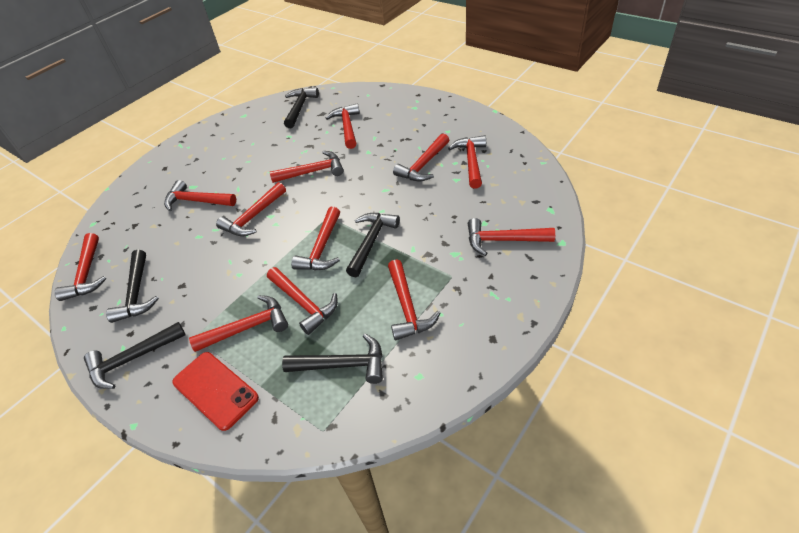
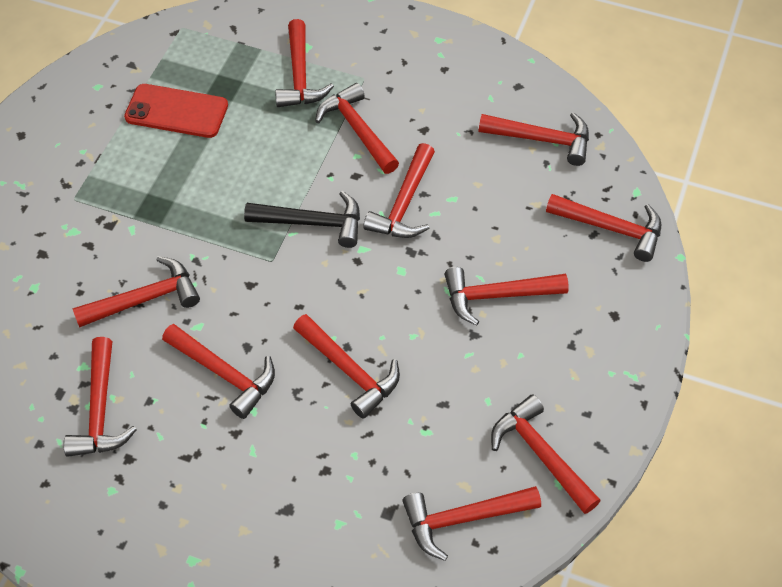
black hammer: 5 -> 1

